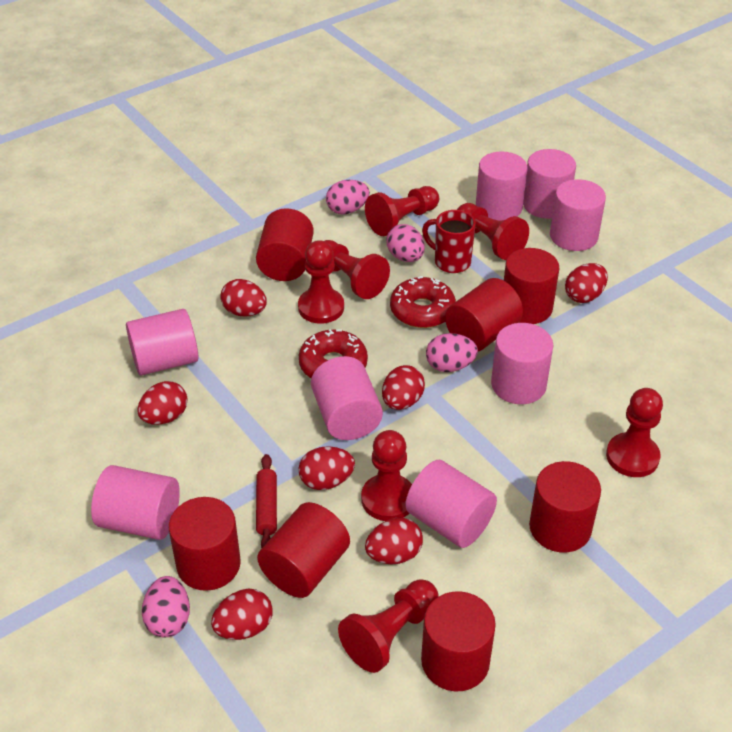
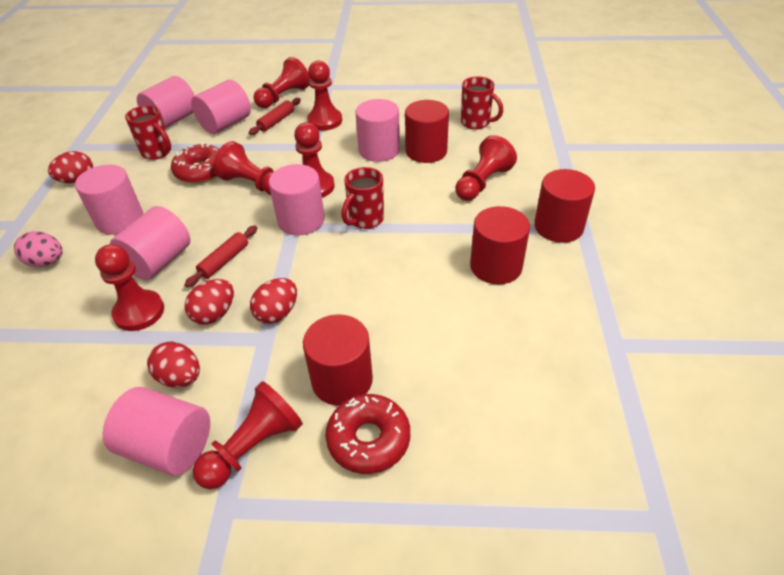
pink cylinder: 8 -> 7
pink egg: 4 -> 1
red cylinder: 7 -> 4
red egg: 7 -> 4
red mug: 1 -> 3
red rolling pin: 1 -> 2

